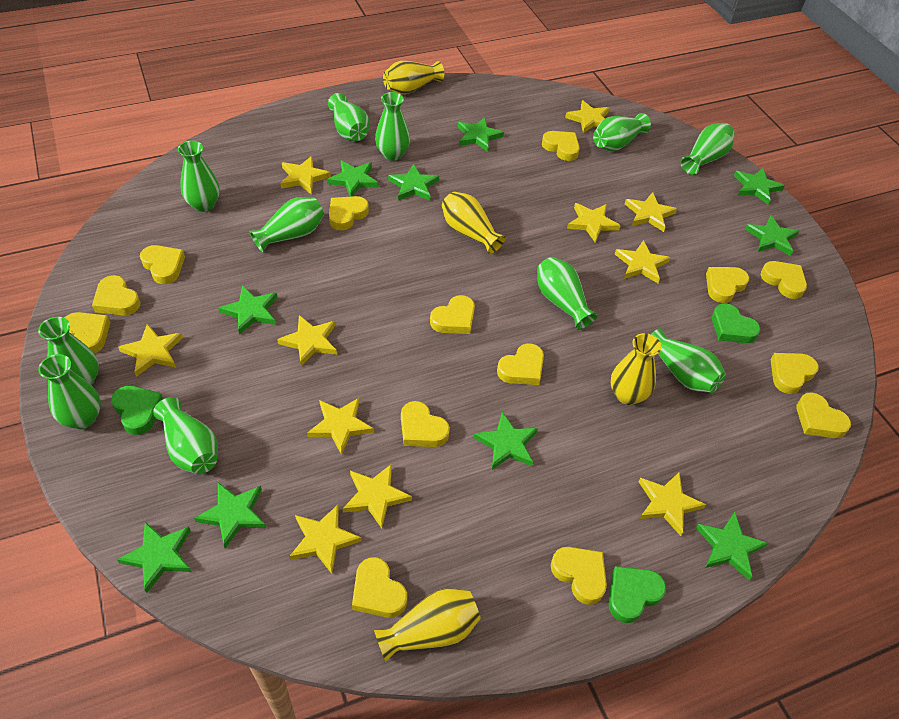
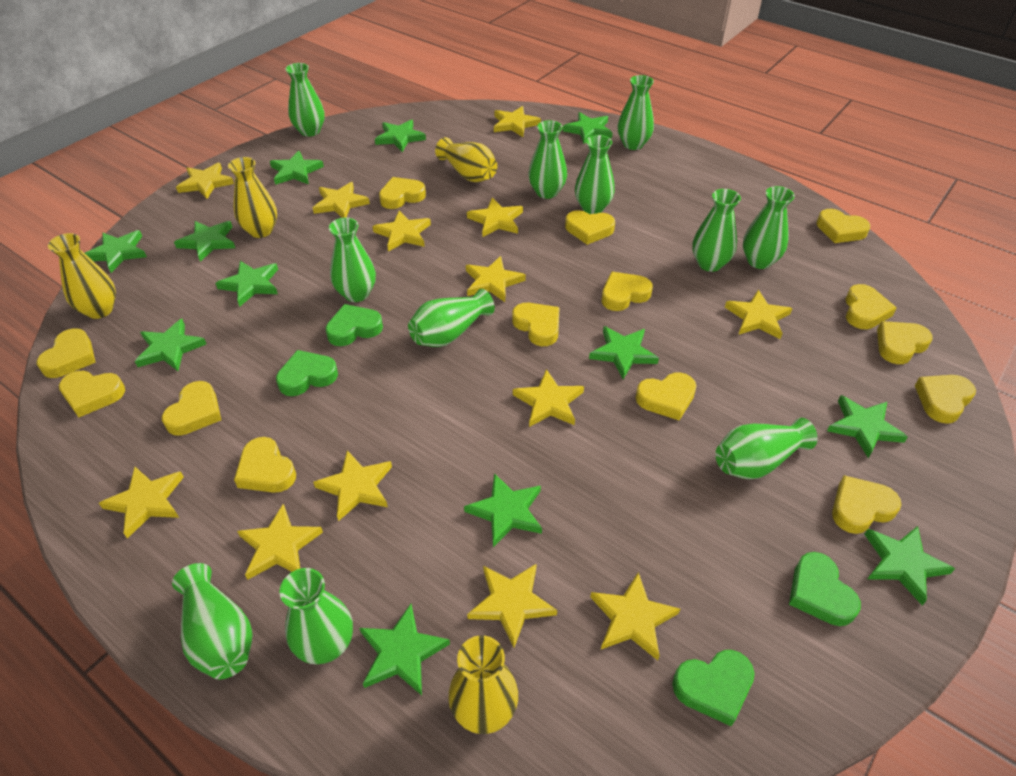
green heart: 3 -> 4
green star: 10 -> 12
yellow star: 11 -> 13

